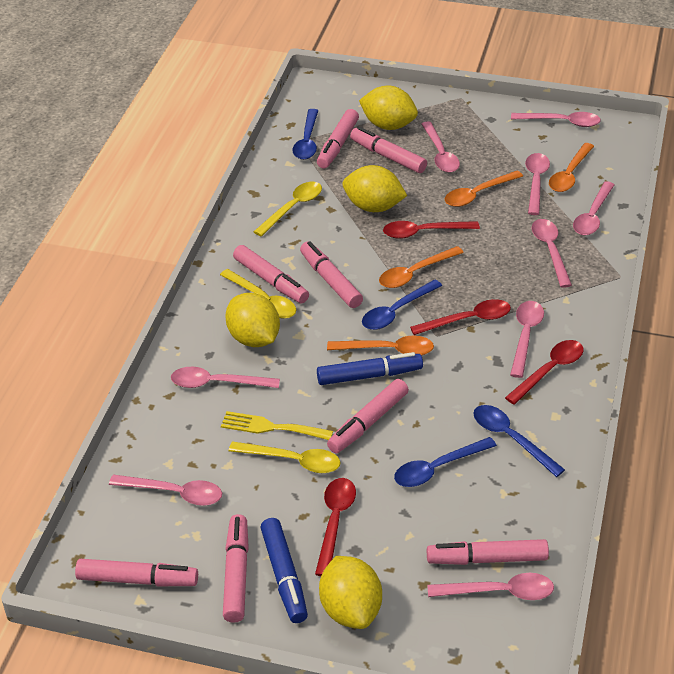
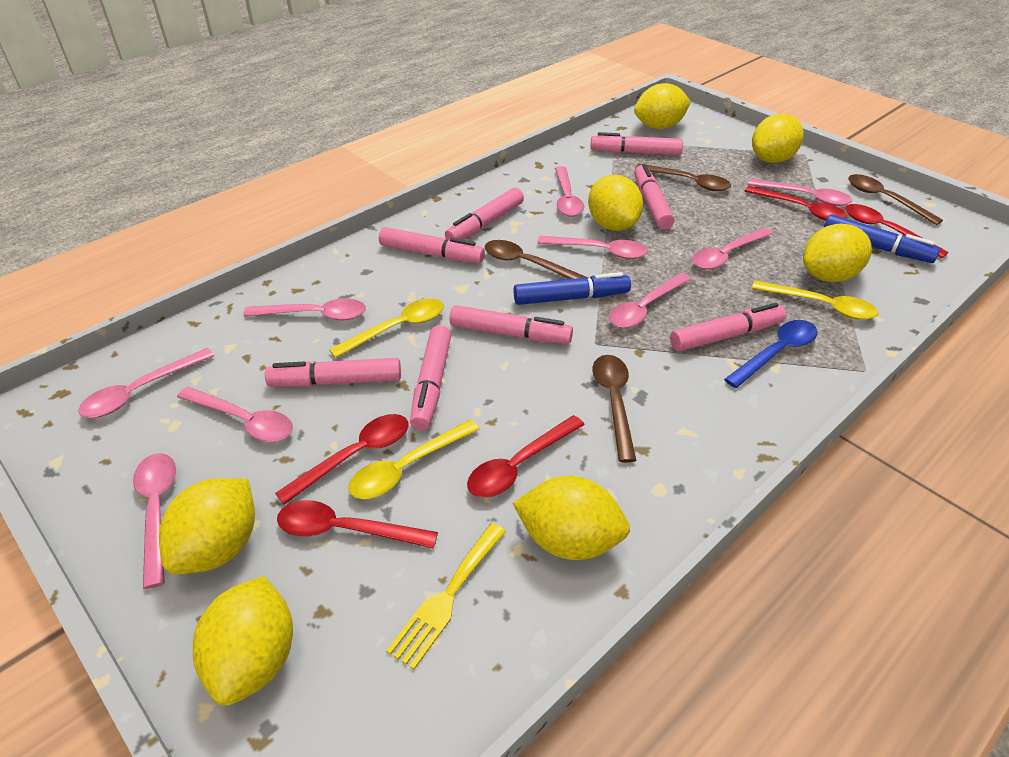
blue spoon: 4 -> 1
brown spoon: 0 -> 4
orange spoon: 4 -> 0
red spoon: 4 -> 5
yellow lemon: 4 -> 7

